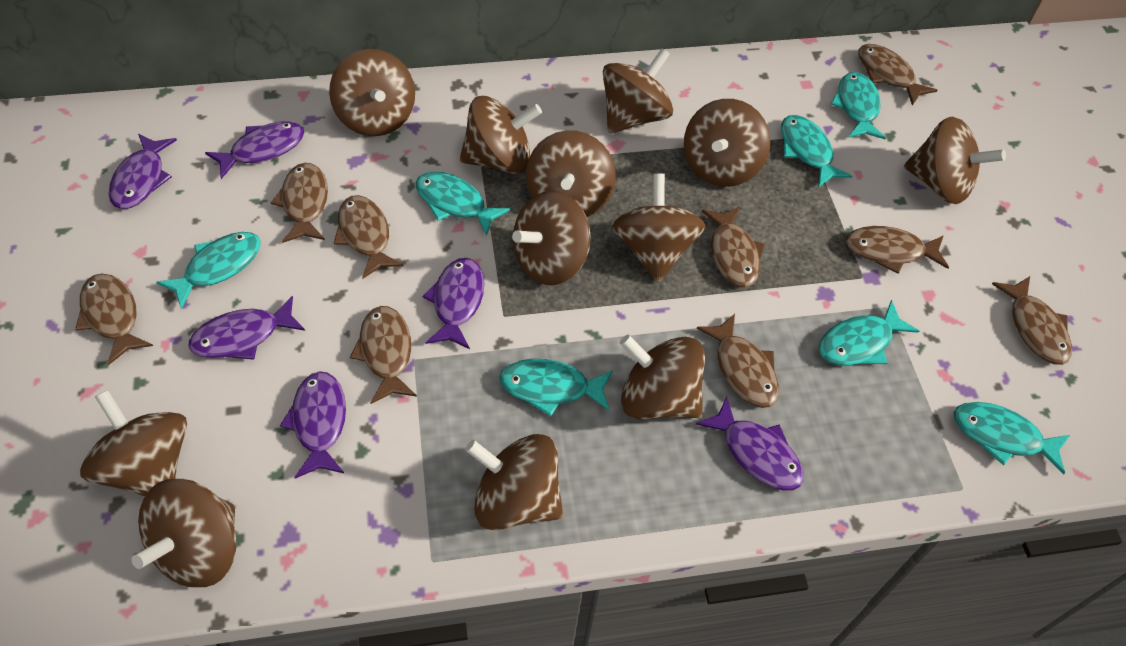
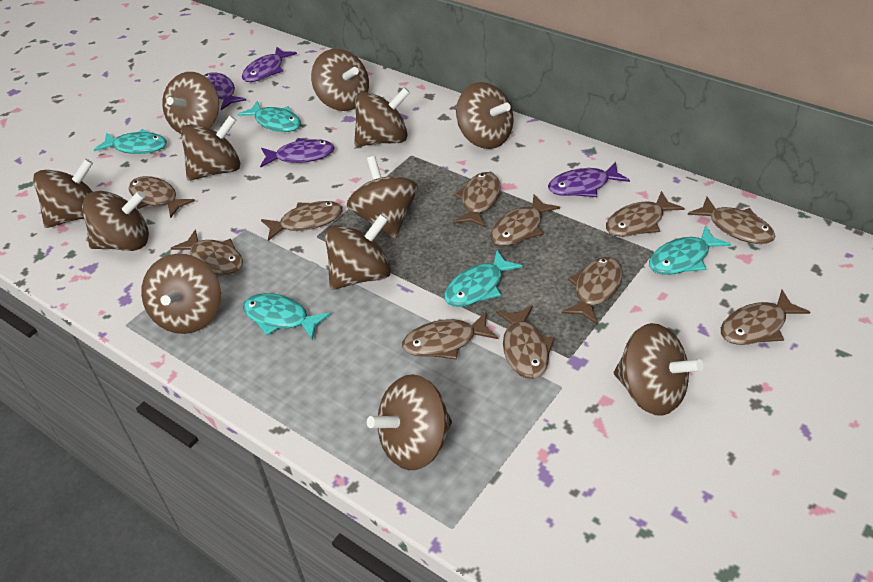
brown fish: 9 -> 11
purple fish: 6 -> 4
turquoise fish: 7 -> 5

